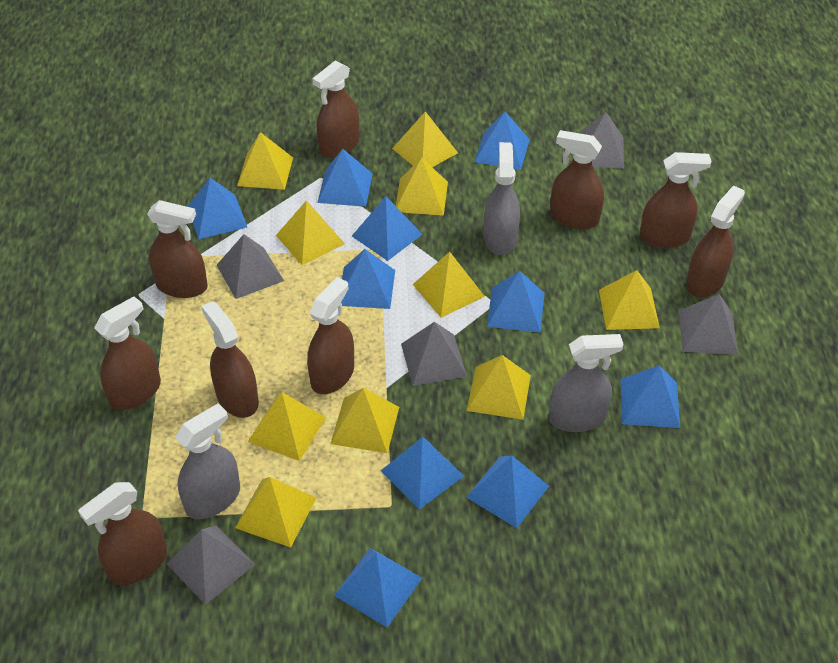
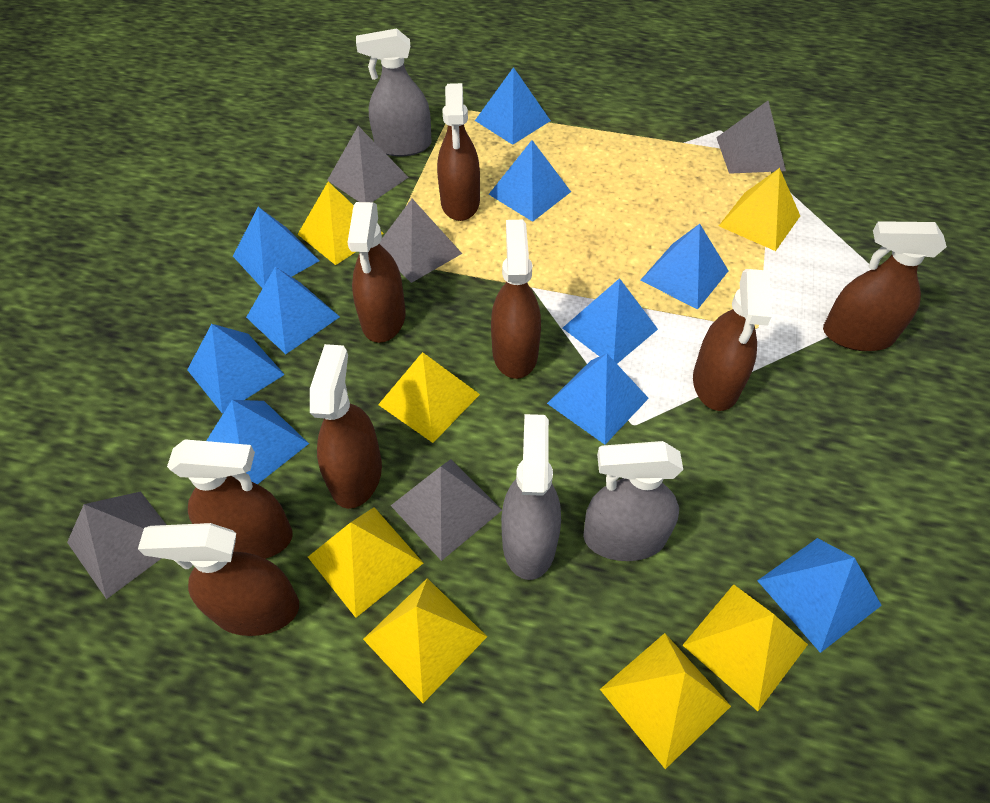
brown spray bottle: 9 -> 8
yellow pyramid: 10 -> 7

